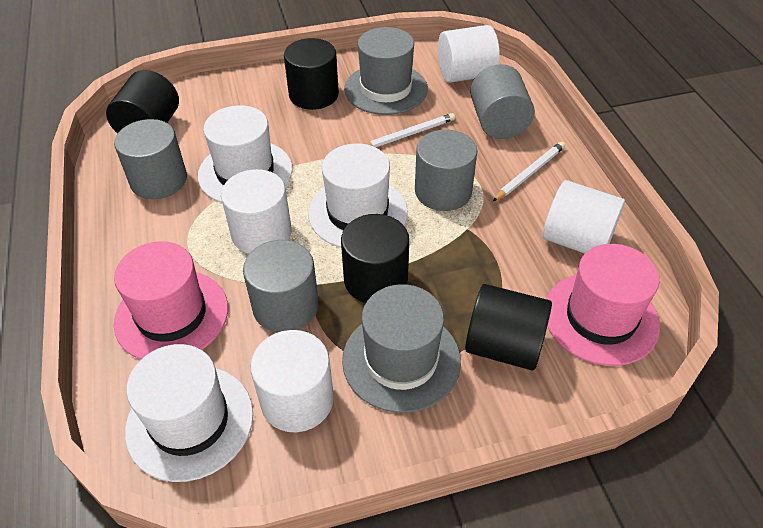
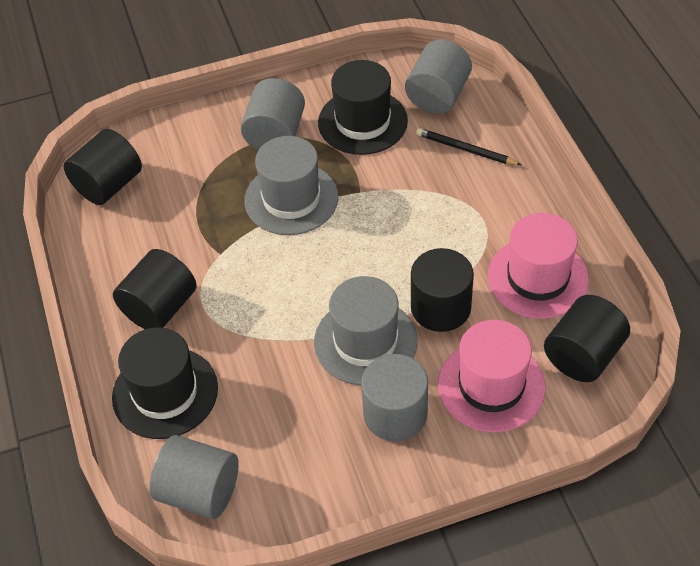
black hat: 0 -> 2
black pencil: 0 -> 1
white cylinder: 4 -> 0
white hat: 3 -> 0
white pencil: 2 -> 0

